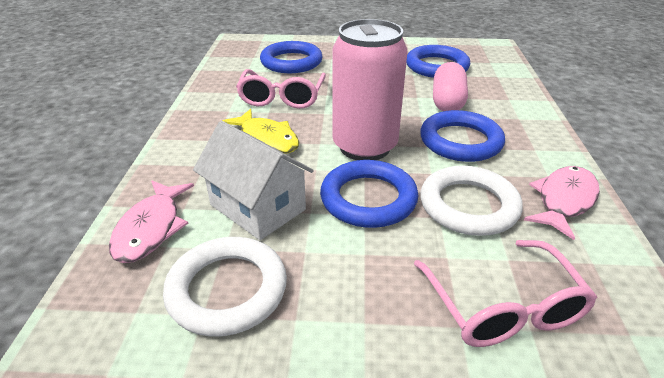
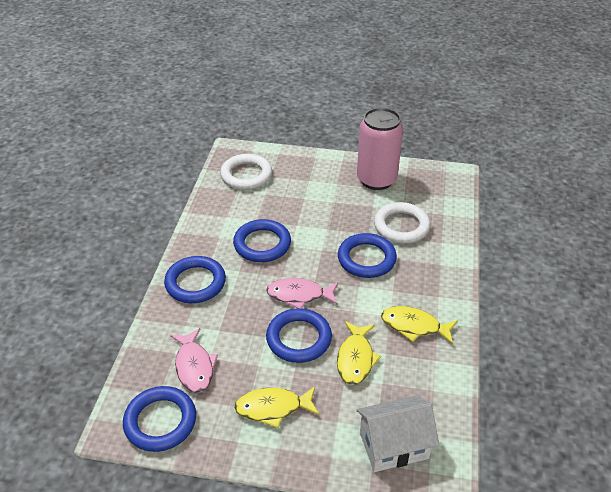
blue ring: 4 -> 5
pink capsule: 1 -> 0
pink glasses: 2 -> 0
yellow fish: 1 -> 3

